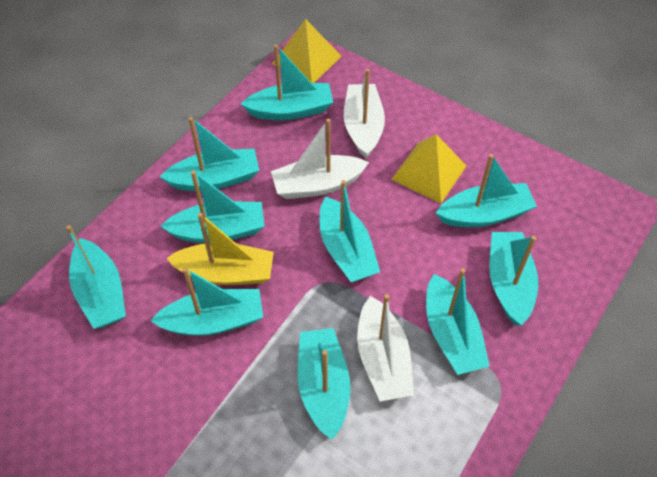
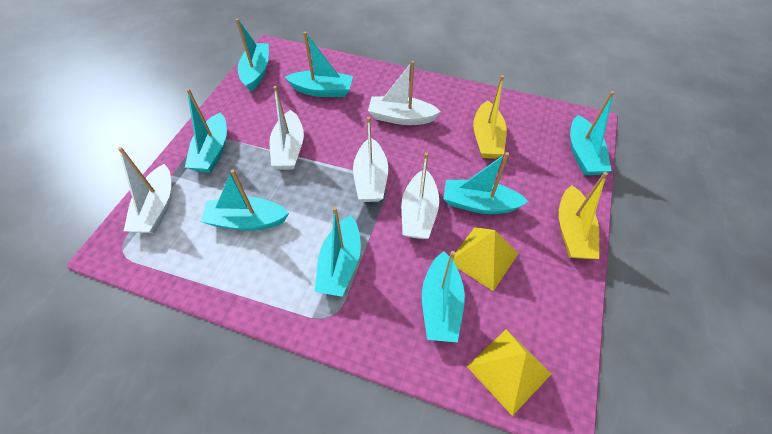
turquoise boat: 10 -> 8
white boat: 3 -> 5
yellow boat: 1 -> 2

